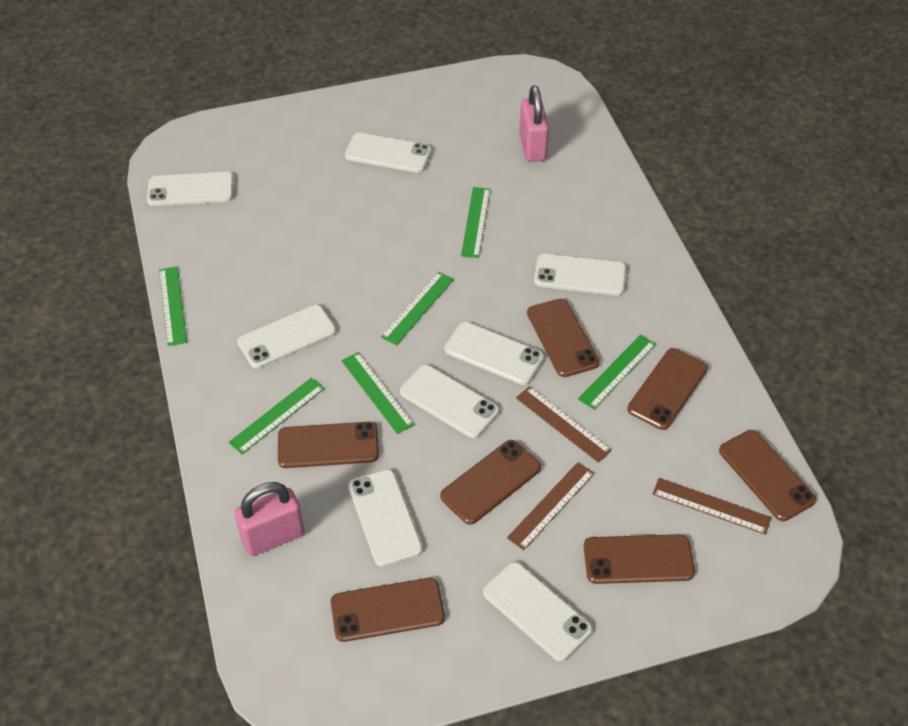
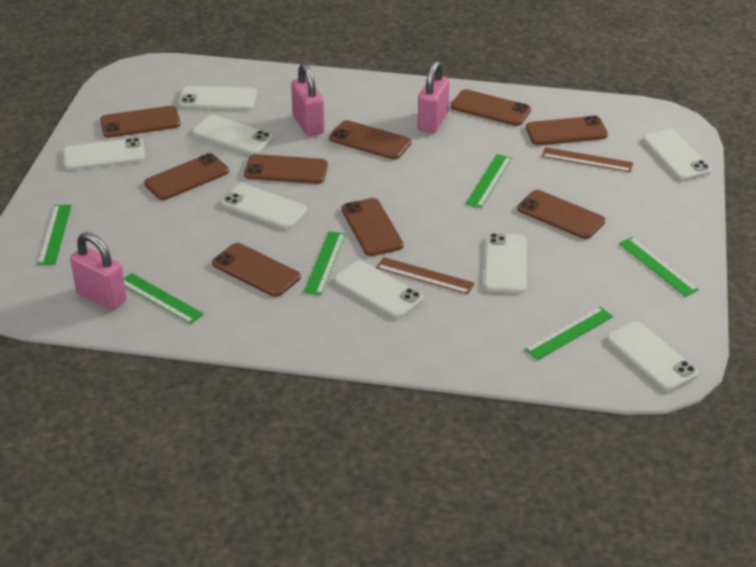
brown phone: 7 -> 9
brown ruler: 3 -> 2
pink padlock: 2 -> 3

